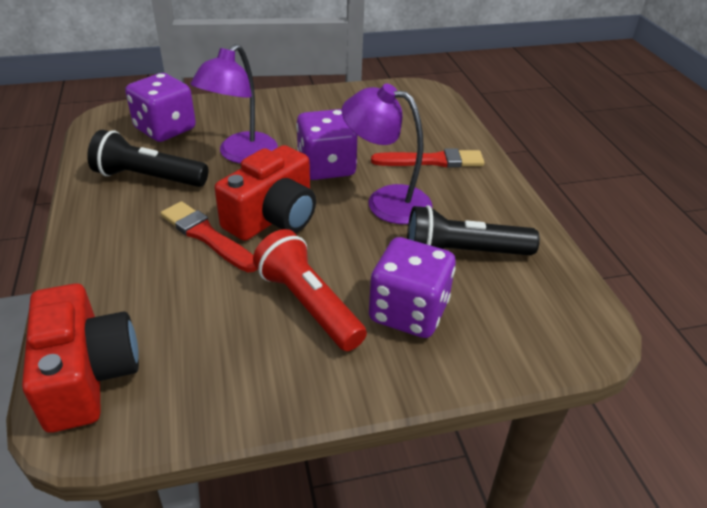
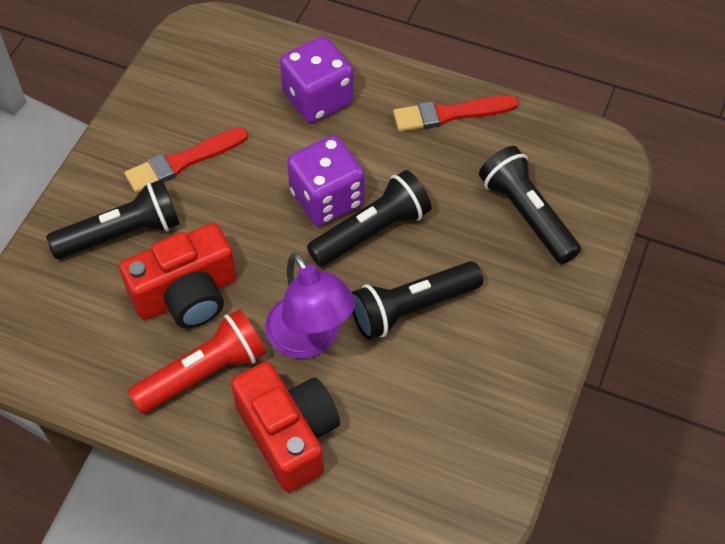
black flashlight: 2 -> 4
purple dice: 3 -> 2
purple lamp: 2 -> 1

